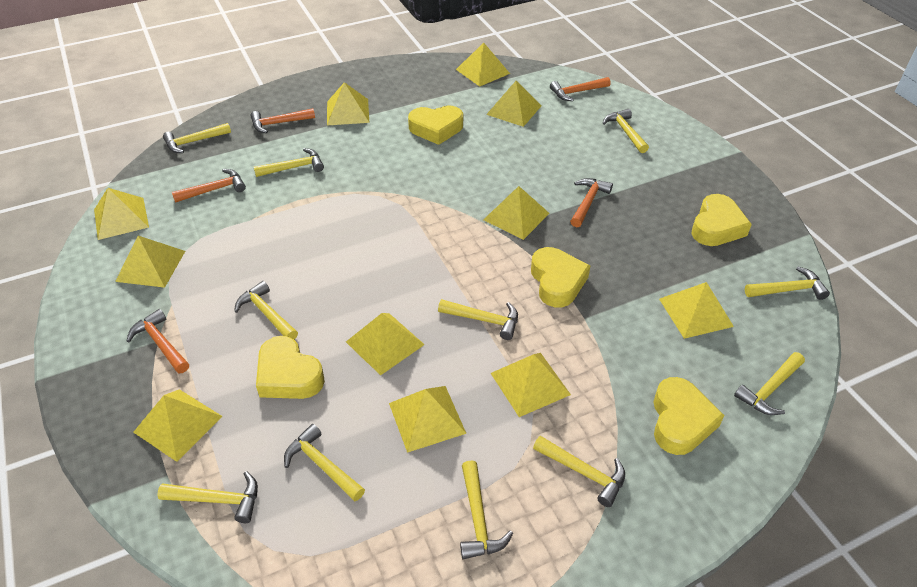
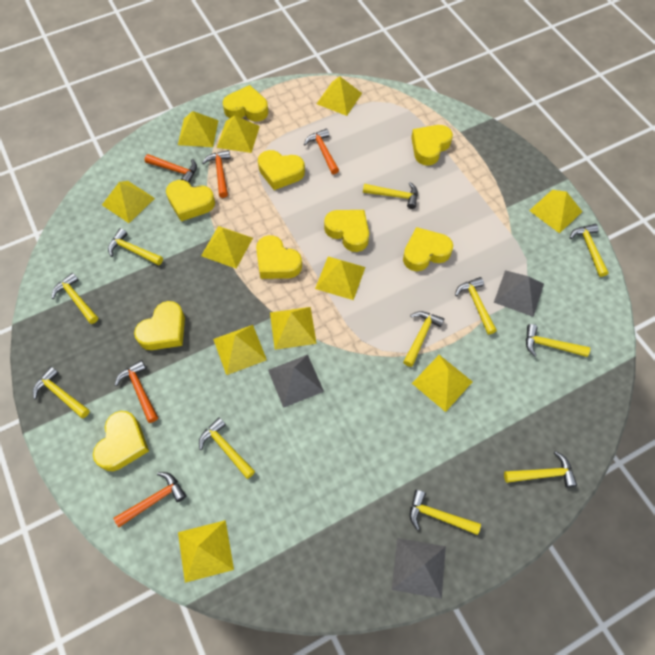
grey pyramid: 0 -> 3
yellow heart: 5 -> 9

